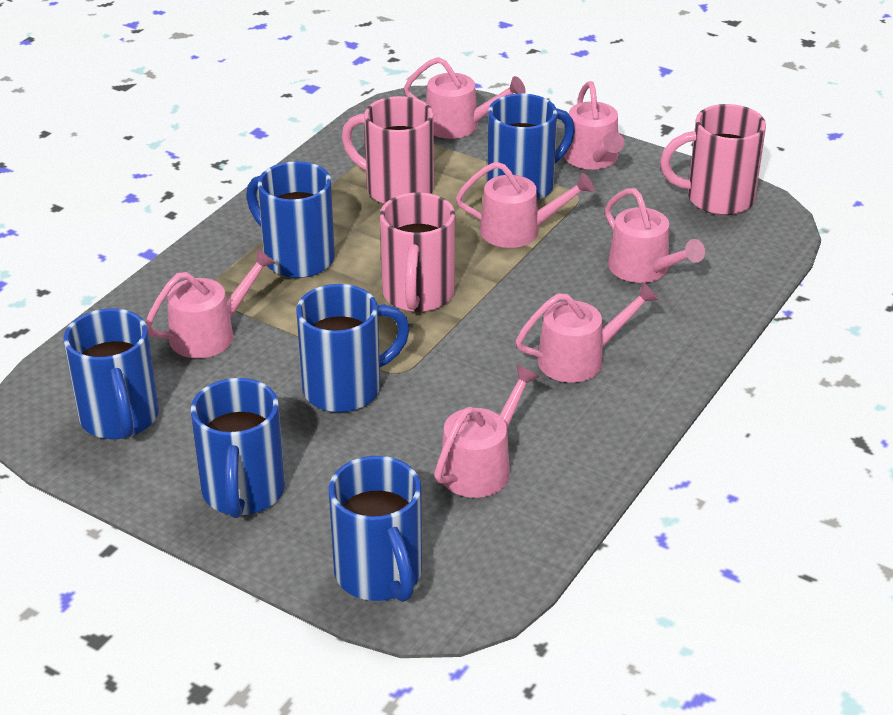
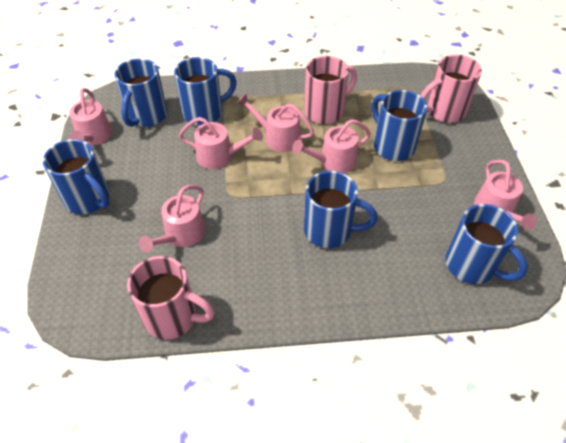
pink watering can: 7 -> 6

